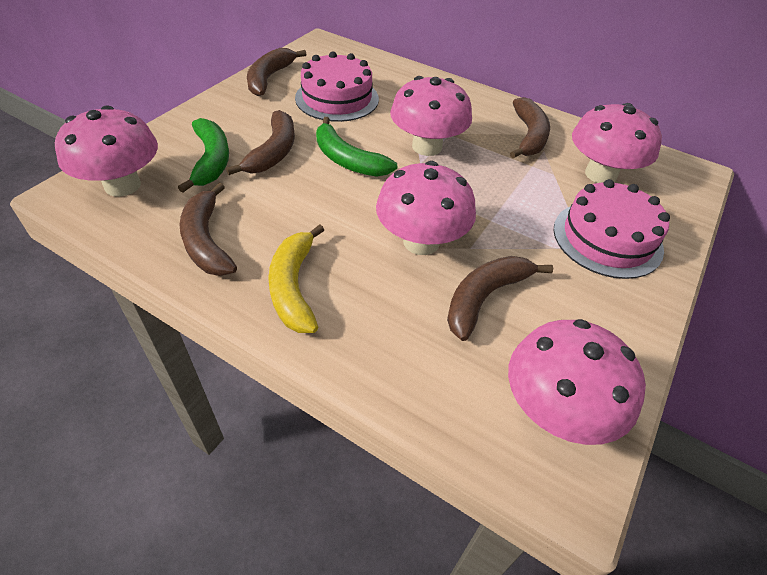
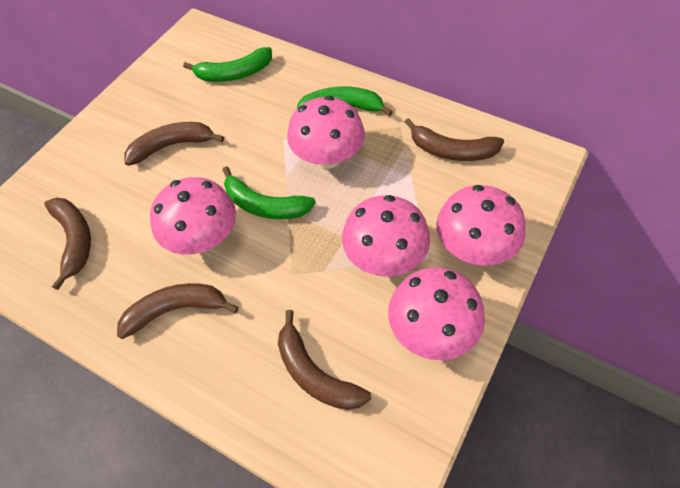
green banana: 2 -> 3
pink cake: 2 -> 0
yellow banana: 1 -> 0

